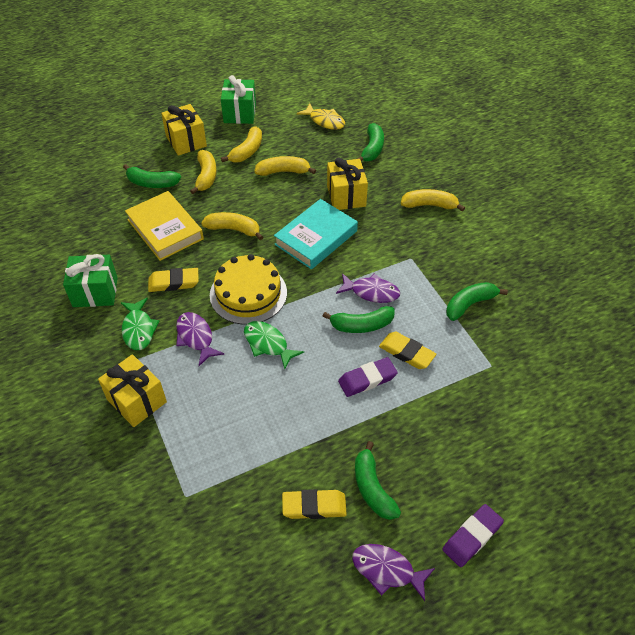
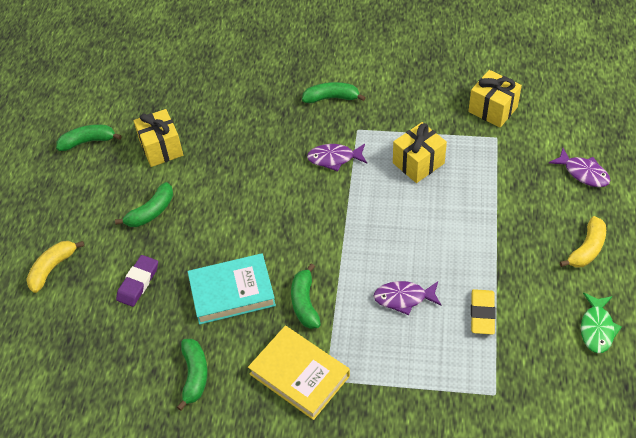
green fish: 2 -> 1
green gift: 2 -> 0
purple eraser: 2 -> 1
yellow banana: 5 -> 2
yellow cake: 1 -> 0
yellow eraser: 3 -> 1
yellow fish: 1 -> 0

